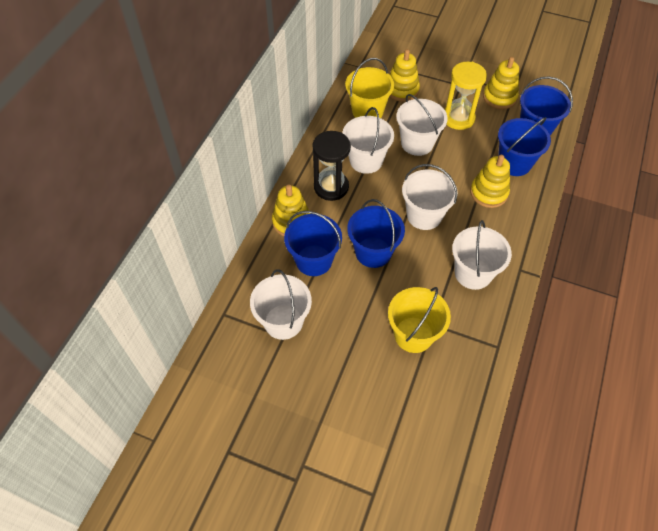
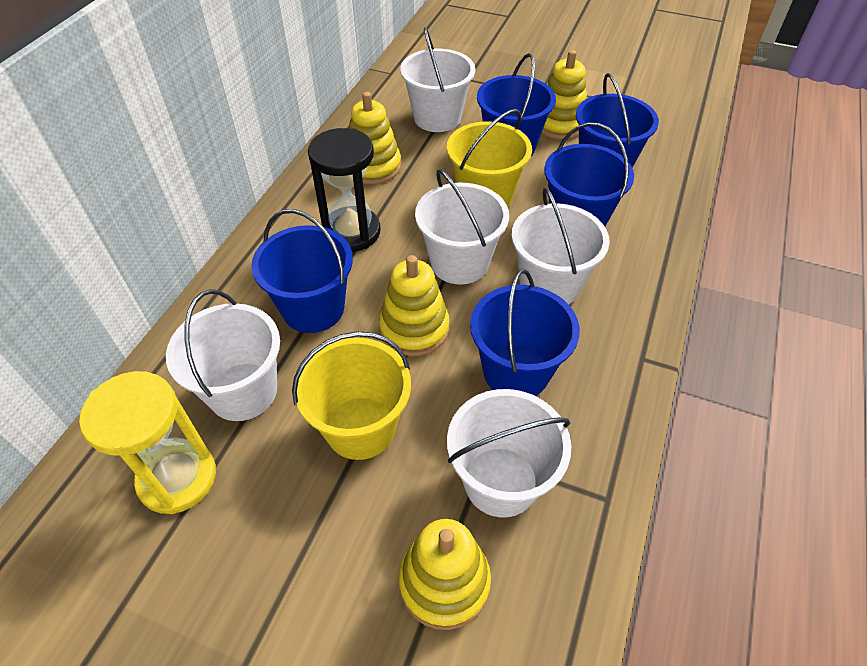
blue bucket: 4 -> 5

